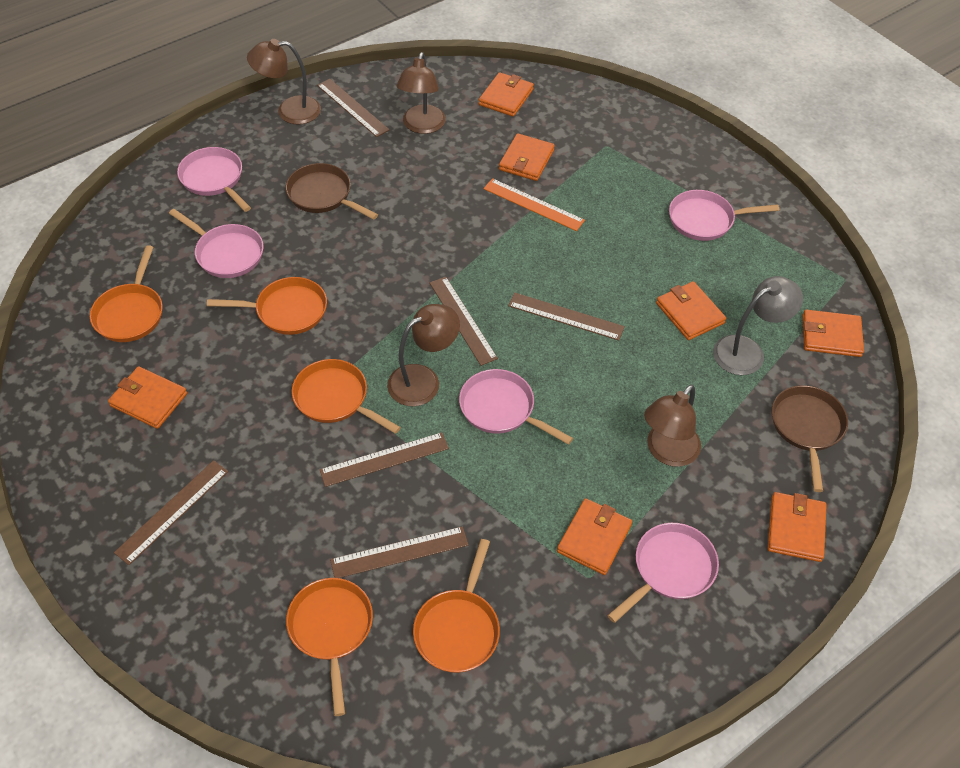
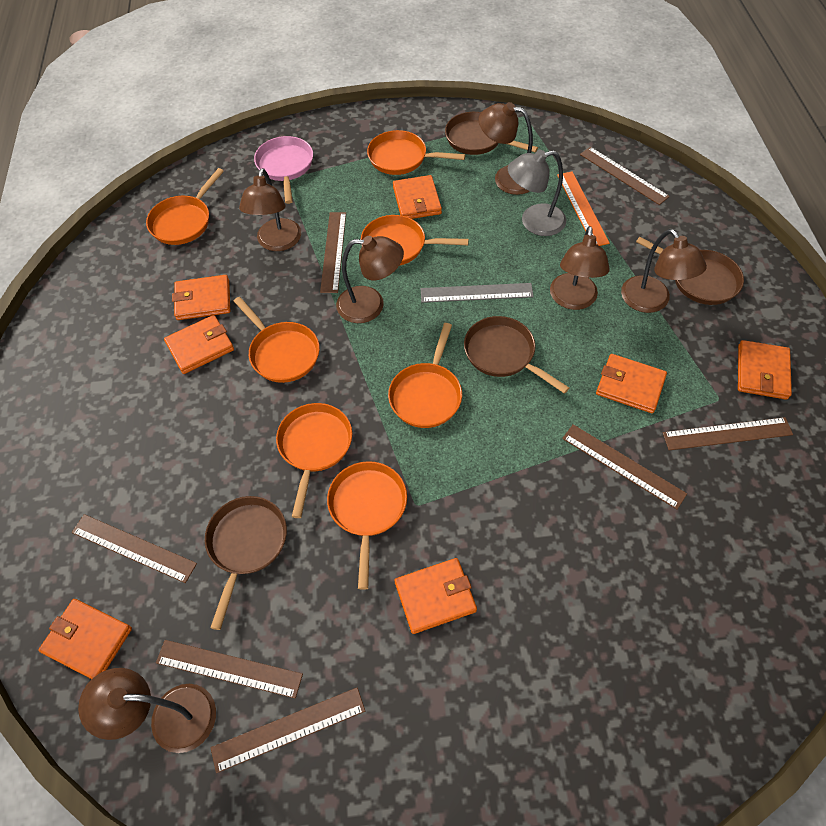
brown lamp: 4 -> 6
brown pan: 2 -> 4
brown ruler: 6 -> 7
grey ruler: 0 -> 1
orange pan: 5 -> 7
pink pan: 5 -> 1

